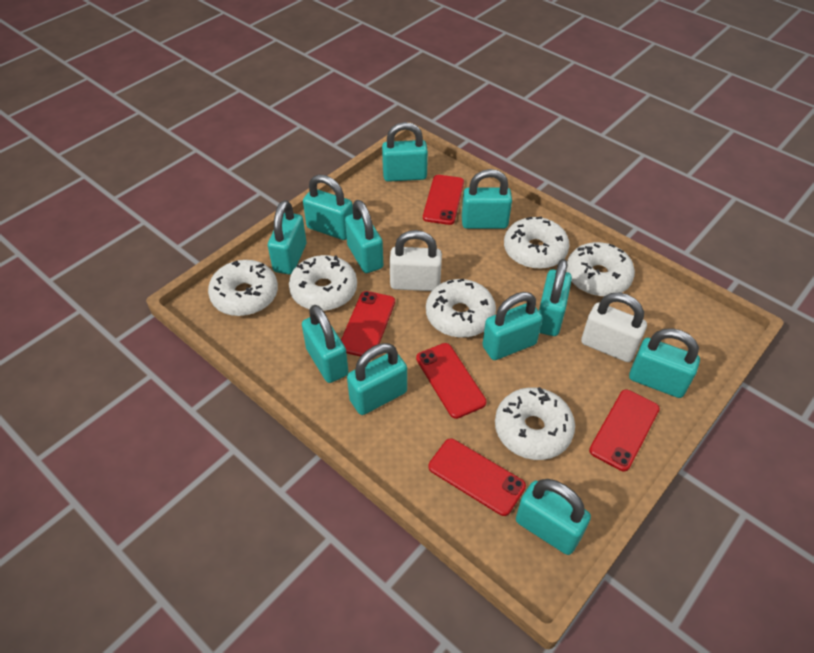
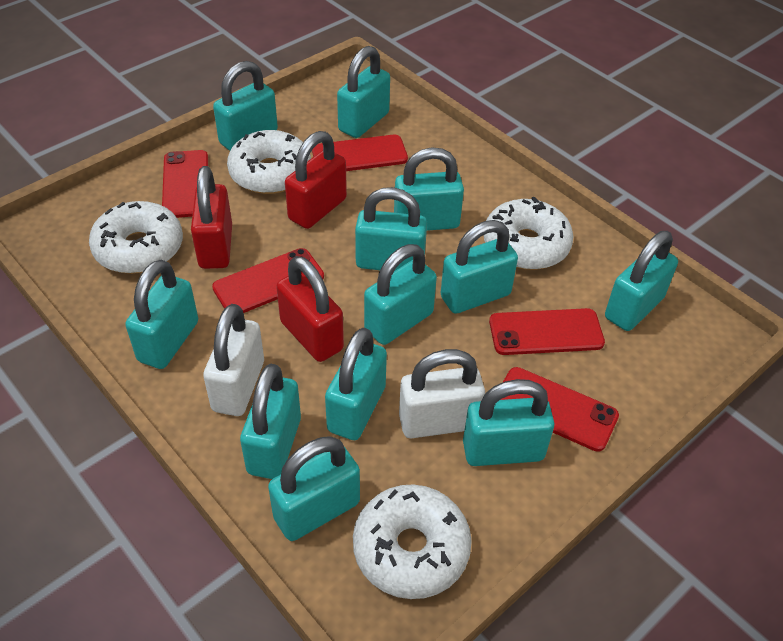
red padlock: 0 -> 3
turquoise padlock: 11 -> 12
white donut: 6 -> 4

